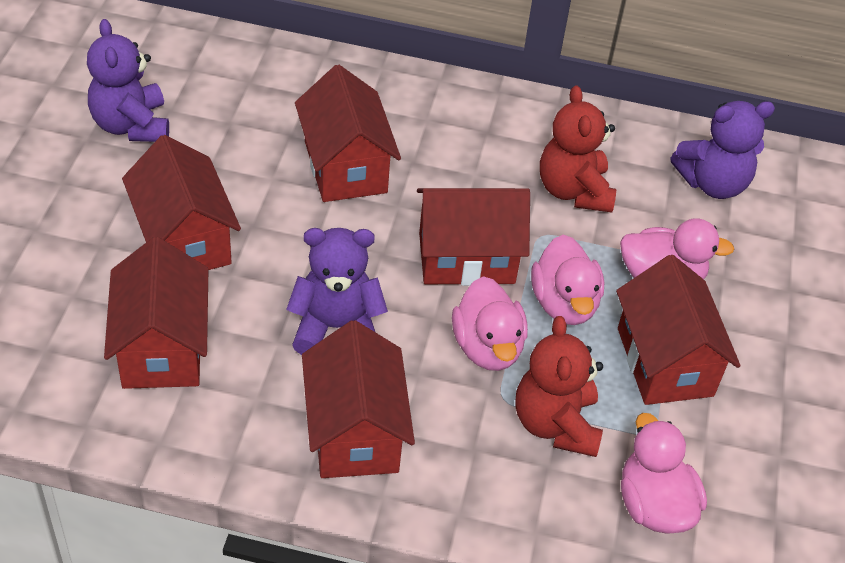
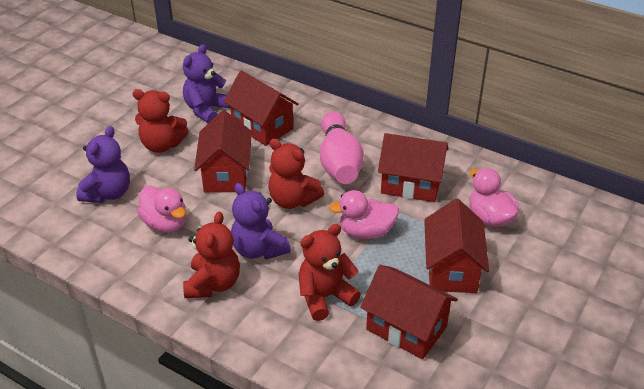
pink bowling pin: 0 -> 1
pink duck: 4 -> 3
red house: 6 -> 5
red teddy bear: 2 -> 4

